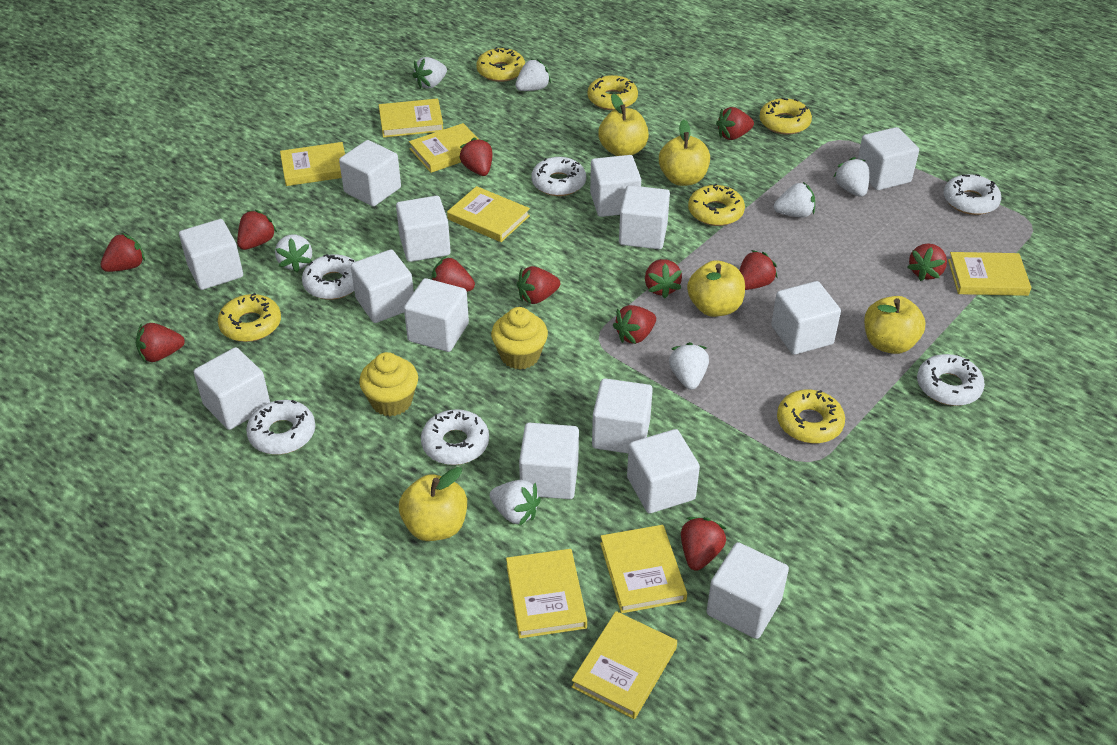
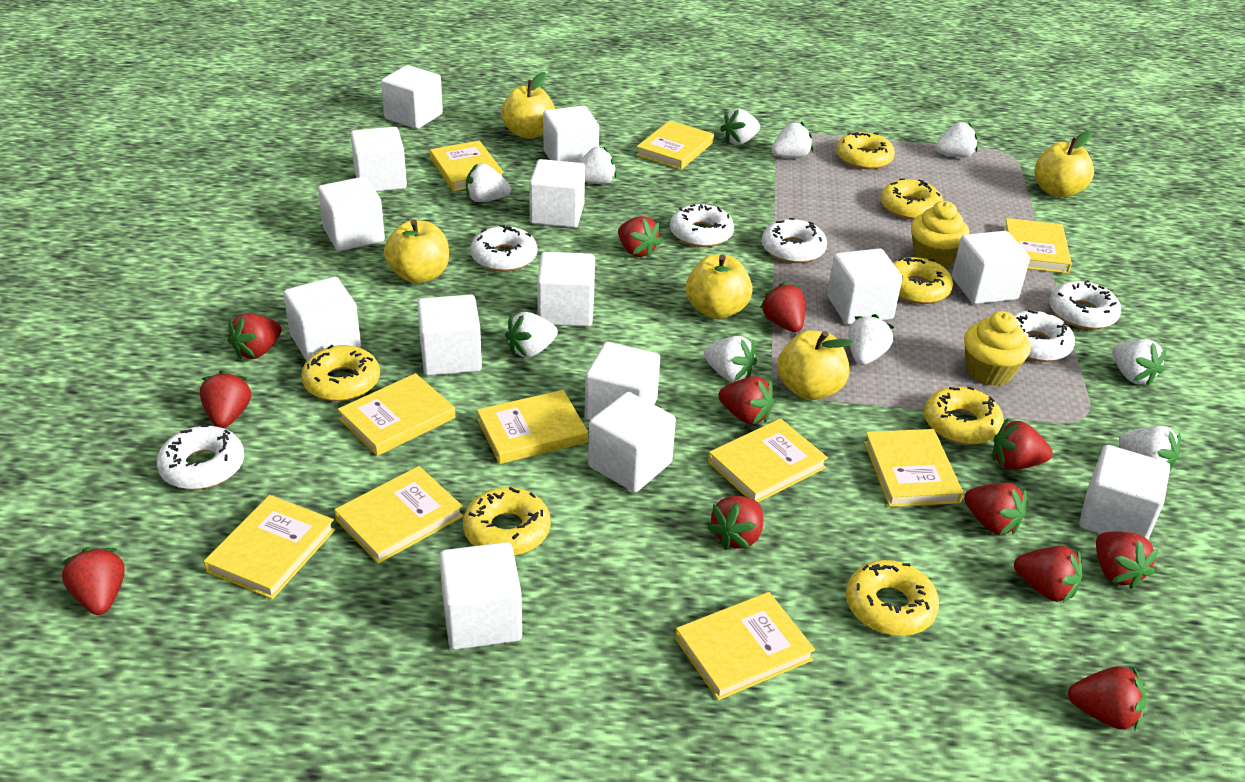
white strawberry: 7 -> 10
yellow book: 8 -> 10
yellow donut: 6 -> 7

